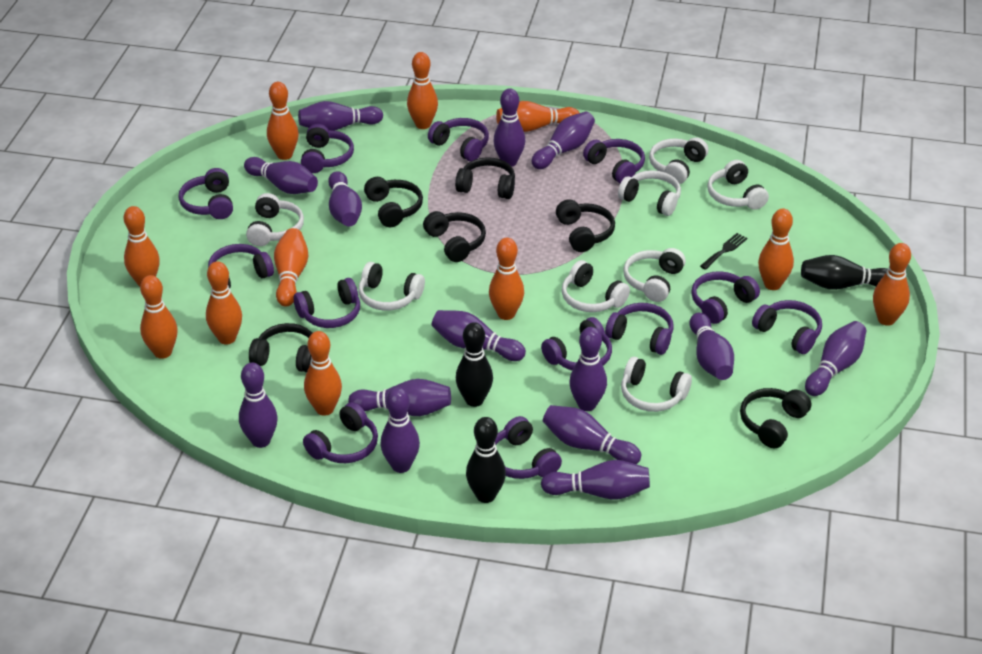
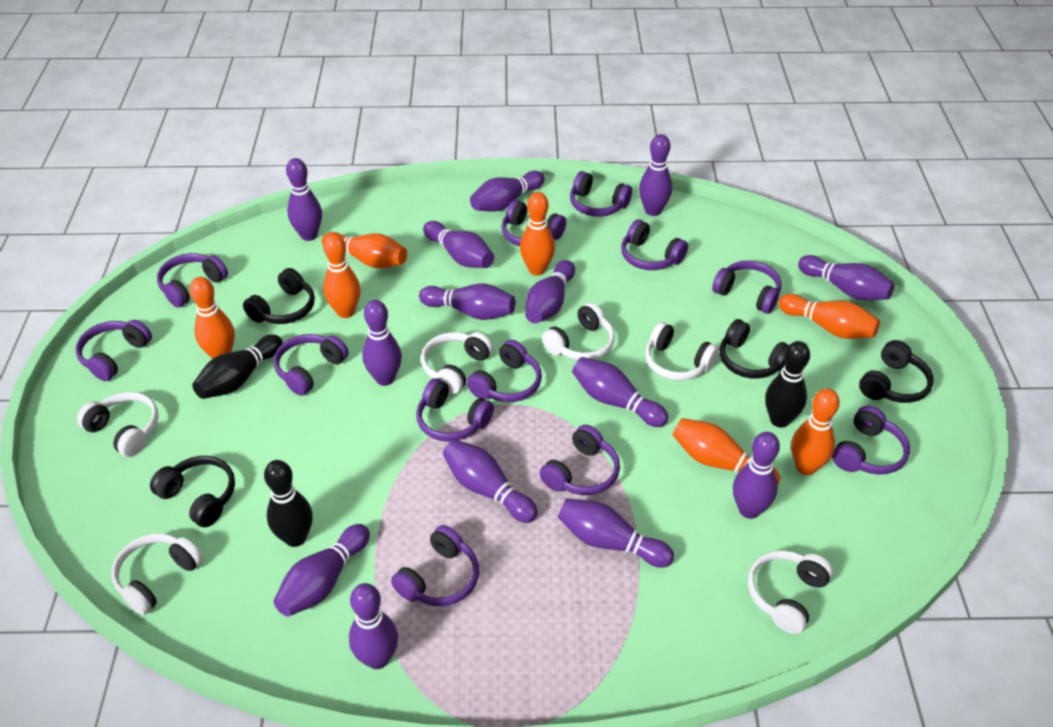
black fork: 1 -> 0
black headphones: 6 -> 4
orange bowling pin: 11 -> 7
white headphones: 8 -> 6

